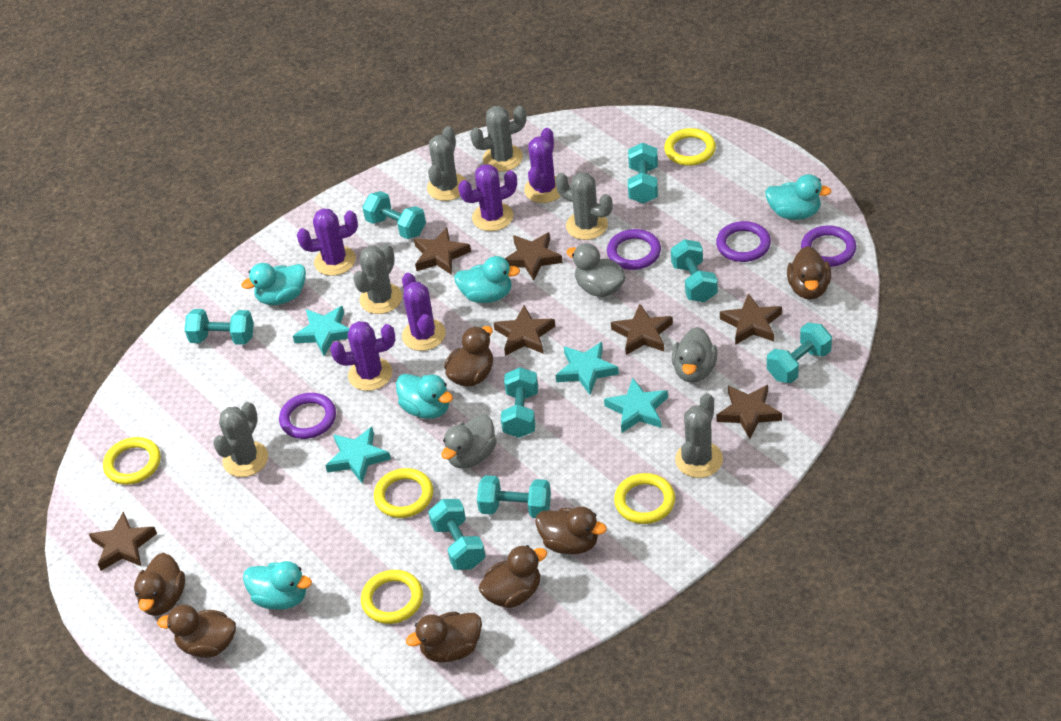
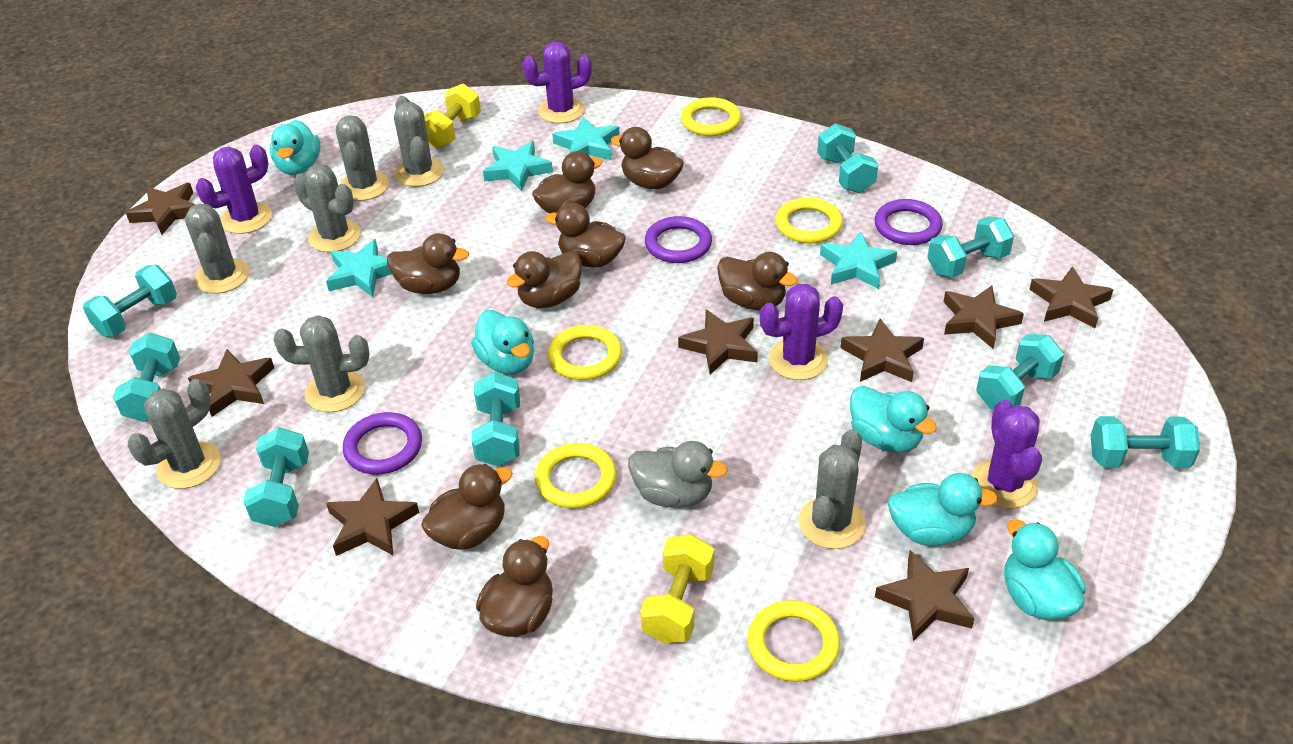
brown duck: 7 -> 8
brown star: 7 -> 8
grey cactus: 6 -> 7
grey duck: 3 -> 1
purple cactus: 5 -> 4
purple ring: 4 -> 3
yellow dumbbell: 0 -> 2

